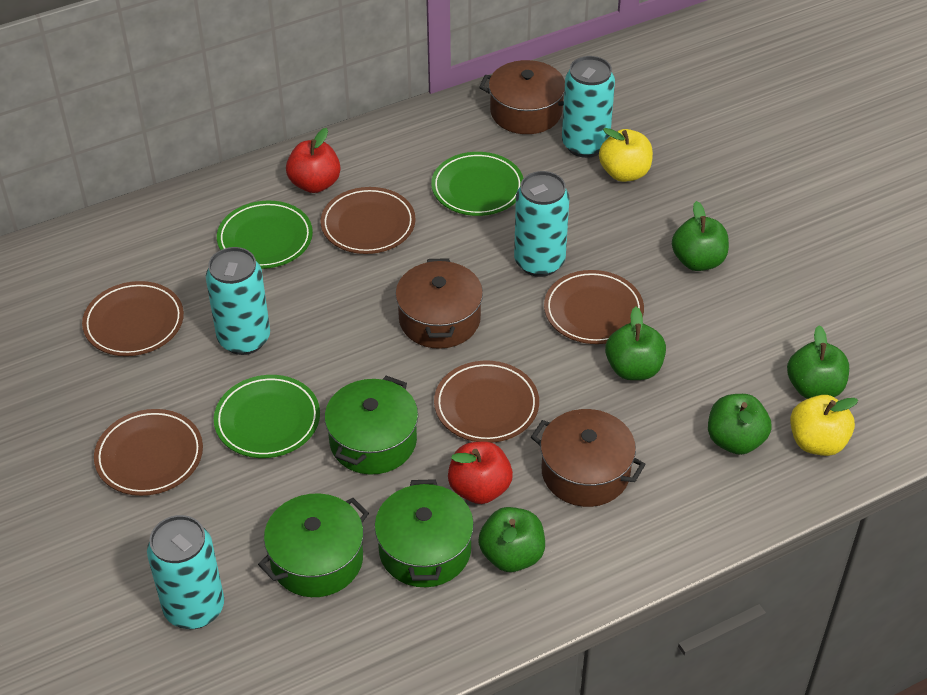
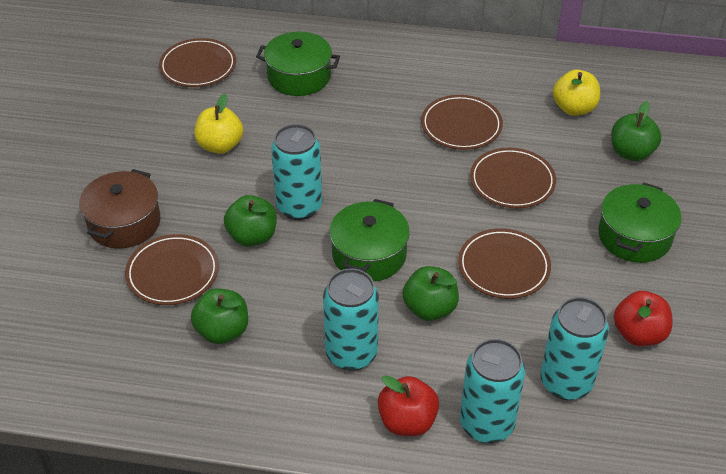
brown pot: 3 -> 1
green apple: 5 -> 4
green plate: 3 -> 0

